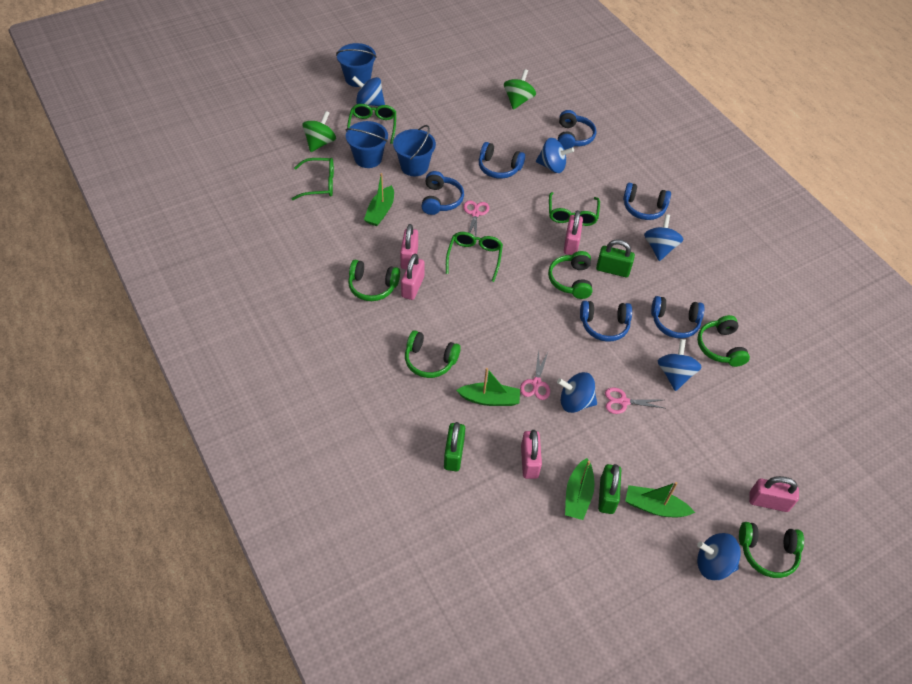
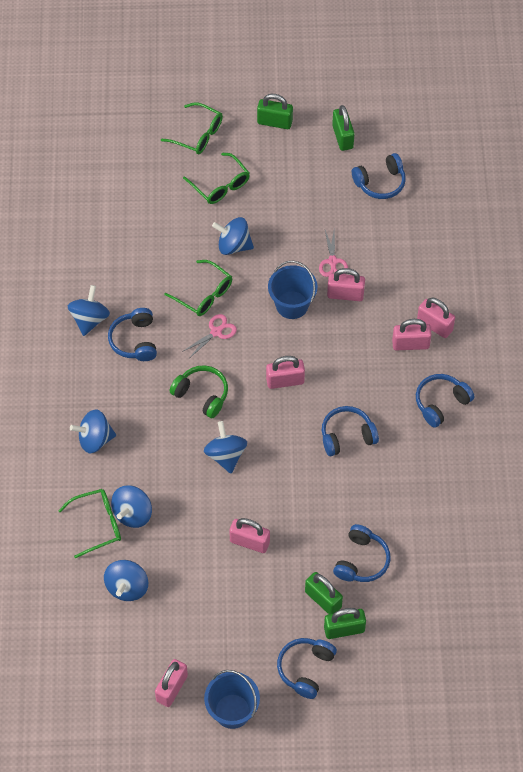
blue bucket: 3 -> 2
green boat: 4 -> 0
green headphones: 5 -> 1
green padlock: 3 -> 4
green spinning top: 2 -> 0
pink padlock: 5 -> 6
pink scissors: 3 -> 2

